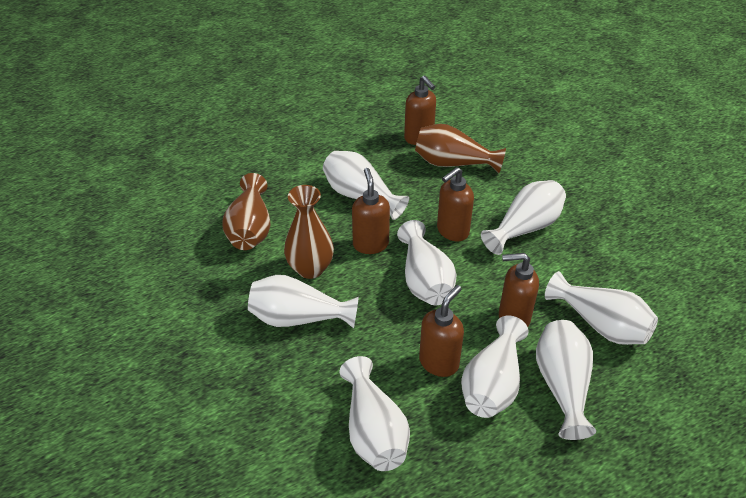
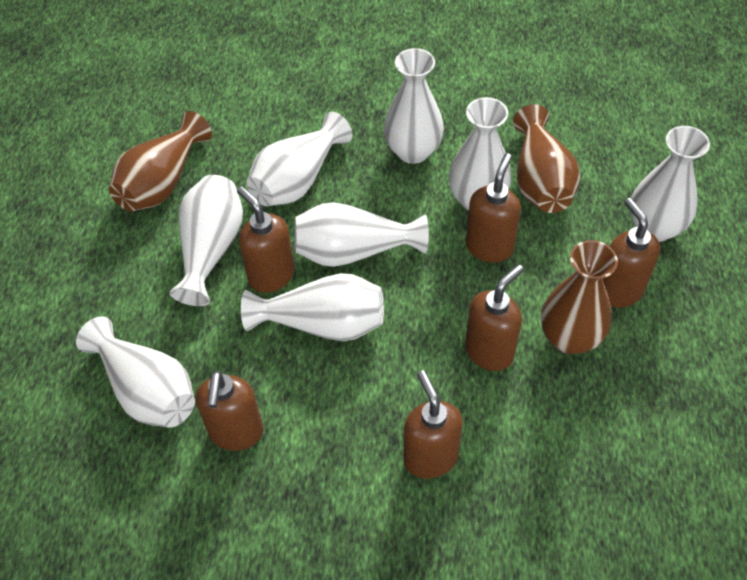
brown soap dispenser: 5 -> 6

